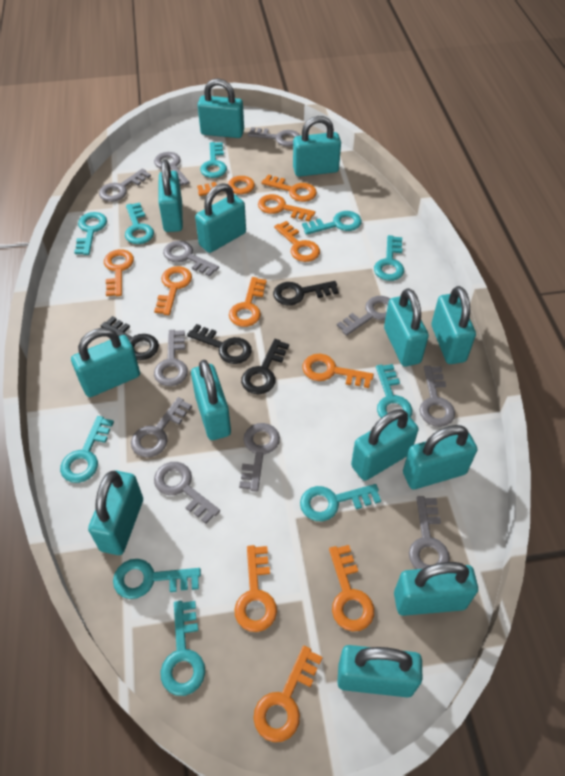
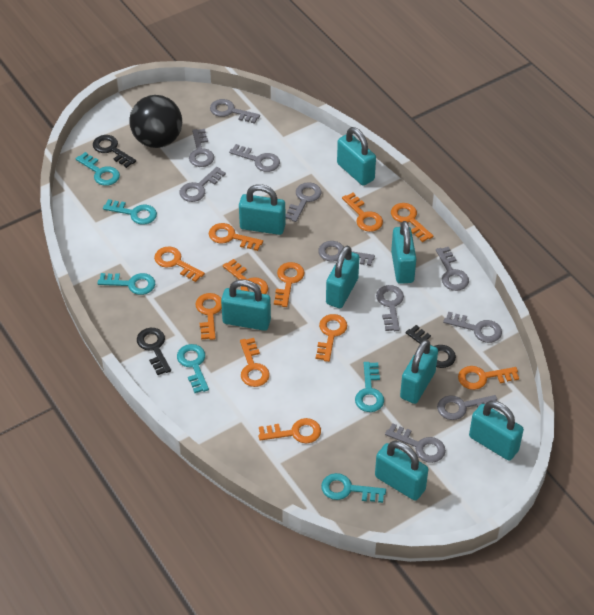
black ball: 0 -> 1
black key: 4 -> 3
turquoise key: 10 -> 6
turquoise padlock: 13 -> 8

